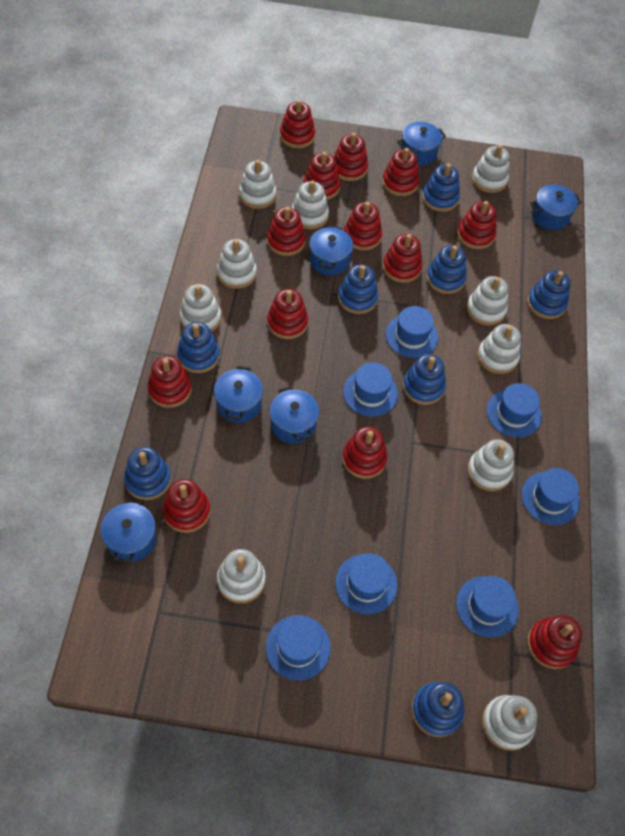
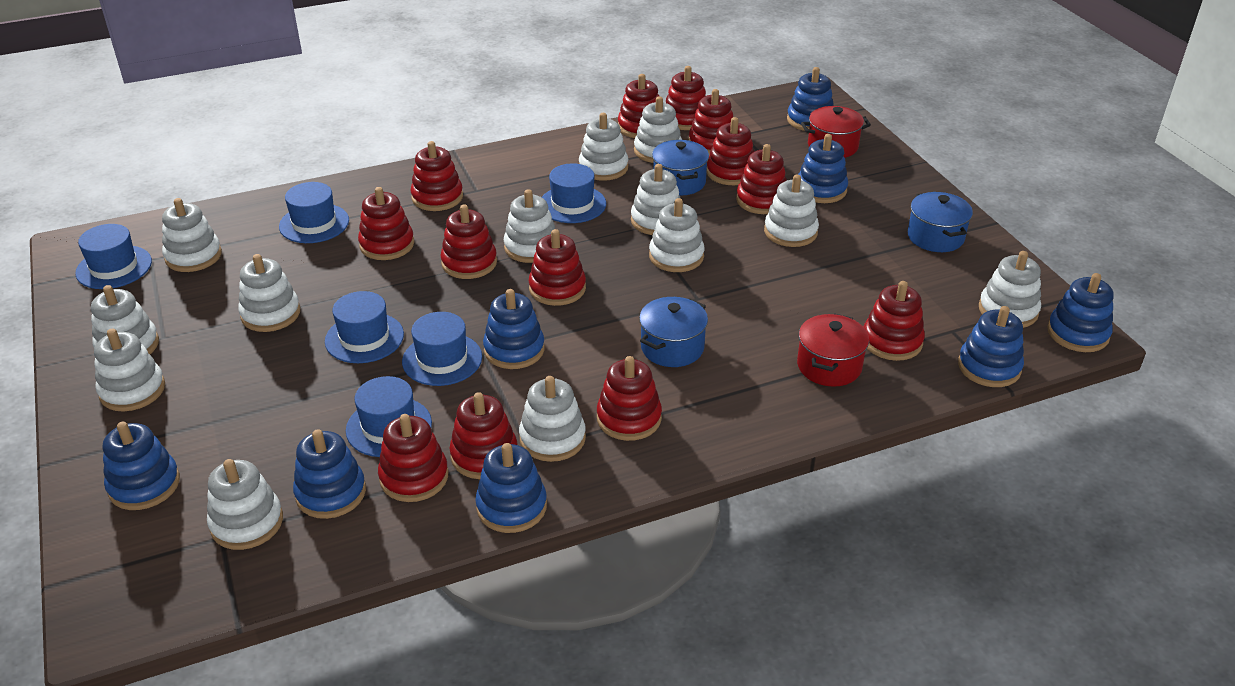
blue hat: 7 -> 6
blue pot: 6 -> 3
red pot: 0 -> 2
white stacking toy: 10 -> 13

